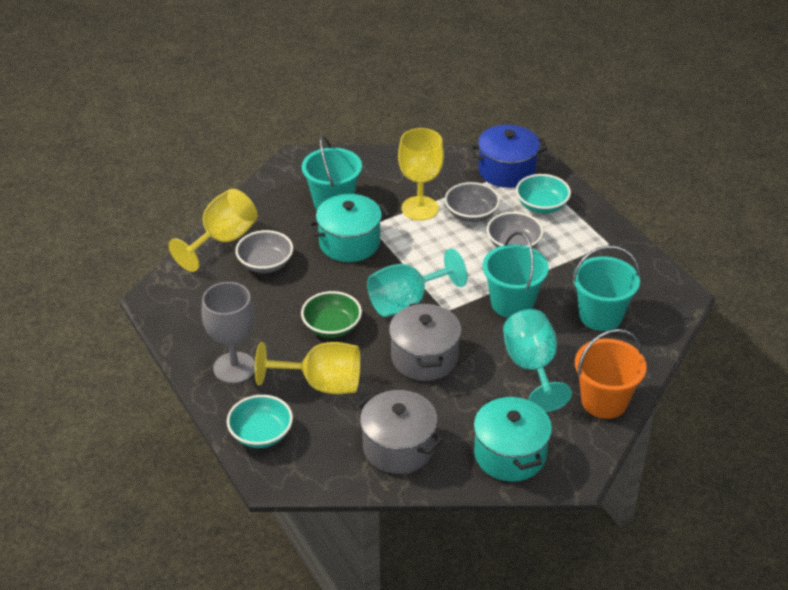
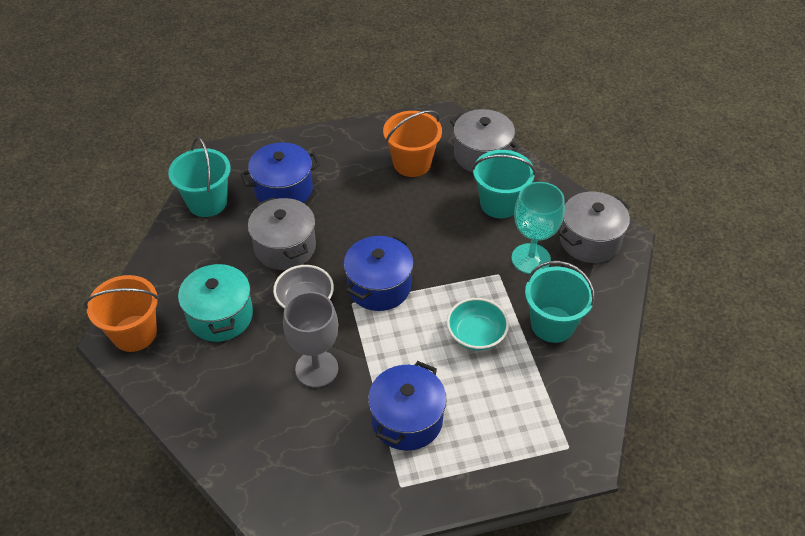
blue pot: 1 -> 3
green bowl: 1 -> 0
grey bowl: 3 -> 1
grey pot: 2 -> 3
orange bucket: 1 -> 2
turquoise bowl: 2 -> 1
turquoise goblet: 2 -> 1
turquoise pot: 2 -> 1
yellow goblet: 3 -> 0

